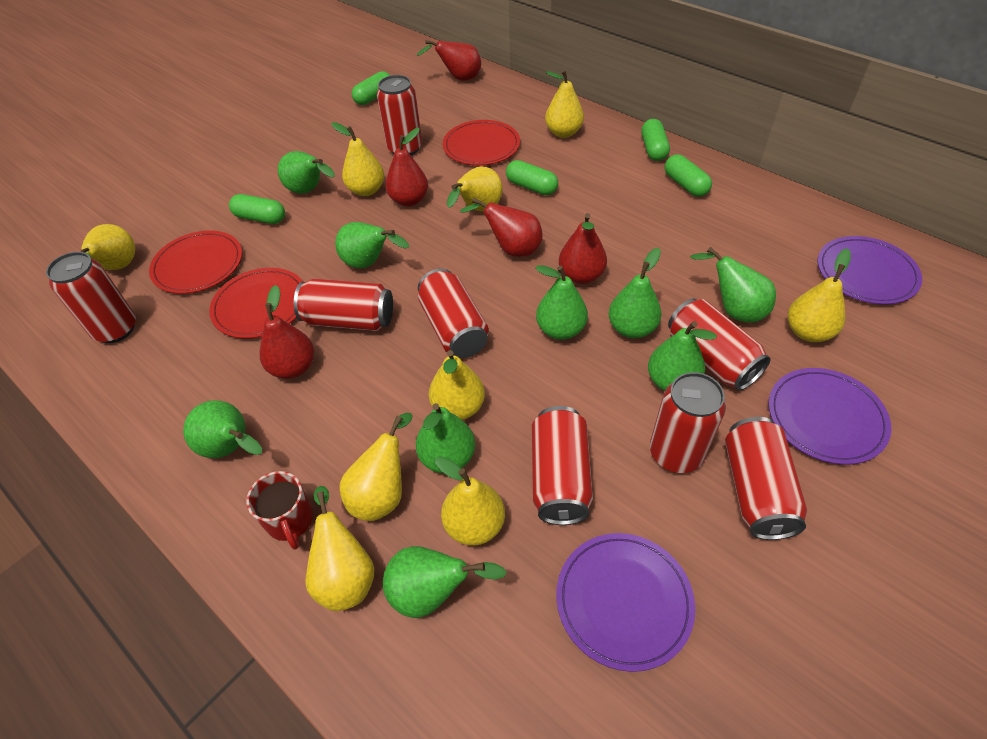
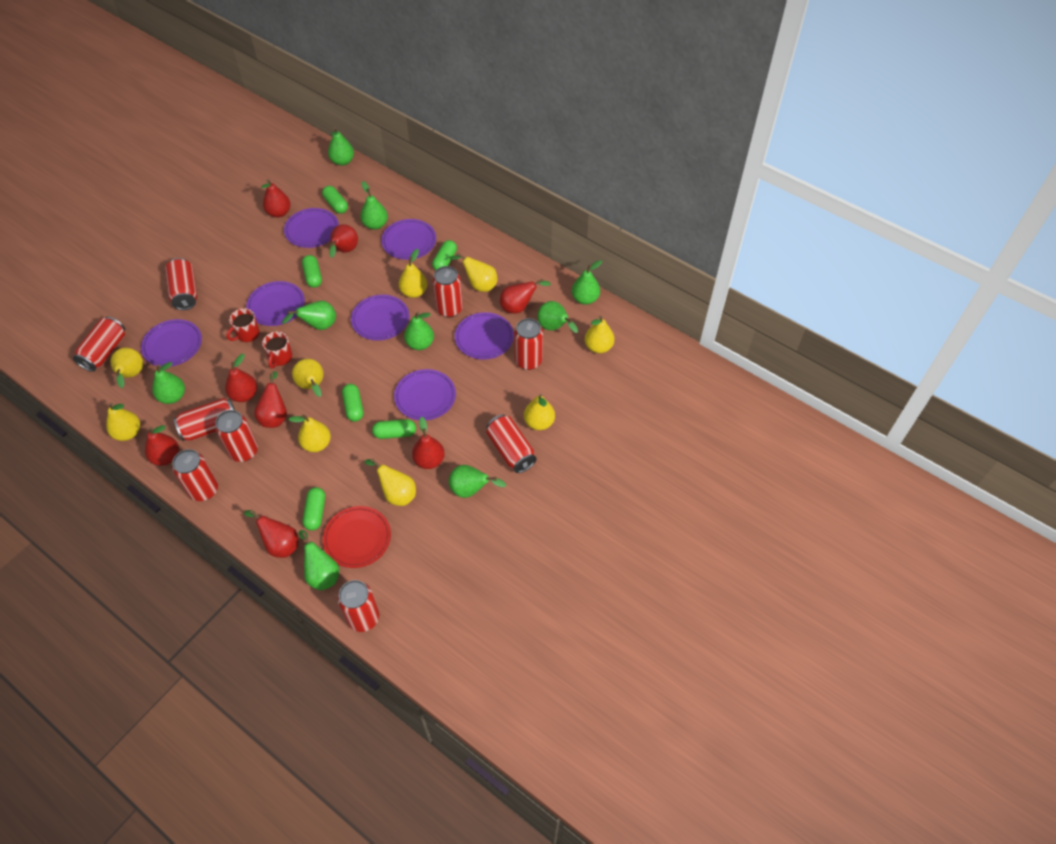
green capsule: 5 -> 6
purple plate: 3 -> 7
red can: 8 -> 9
red mug: 1 -> 2
red pear: 5 -> 8
red plate: 3 -> 1

